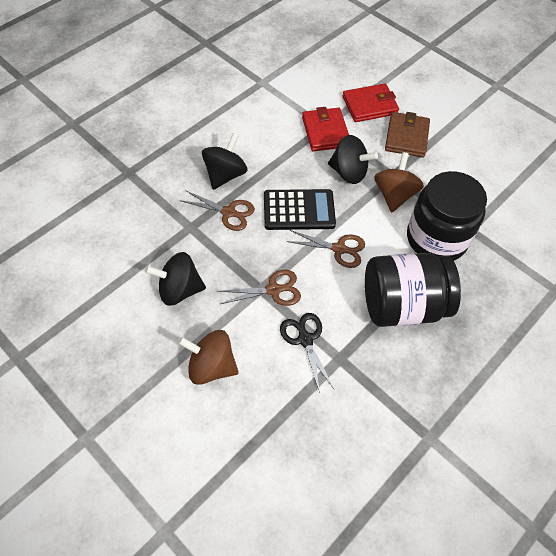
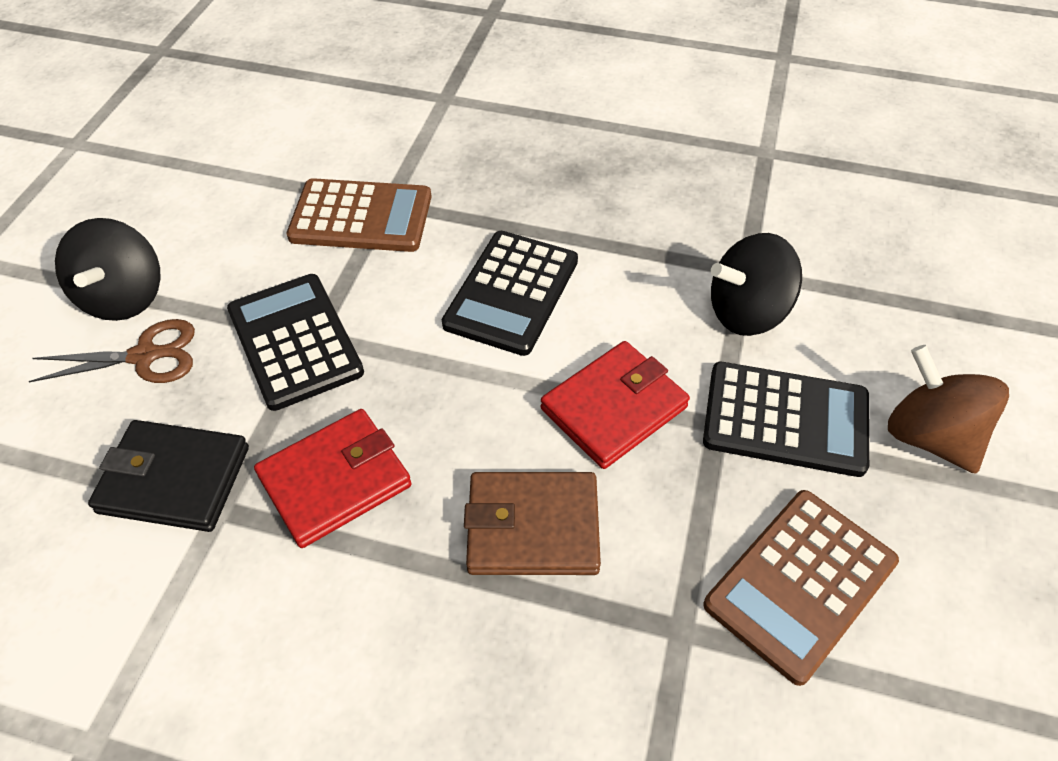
black calculator: 1 -> 3
black jar: 2 -> 0
black scissors: 1 -> 0
black spinning top: 3 -> 2
black wallet: 0 -> 1
brown calculator: 0 -> 2
brown scissors: 3 -> 1
brown spinning top: 2 -> 1

